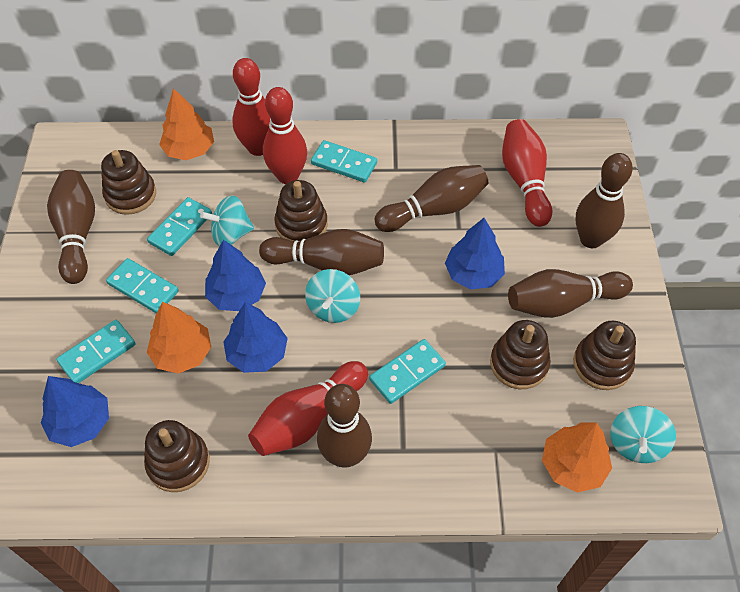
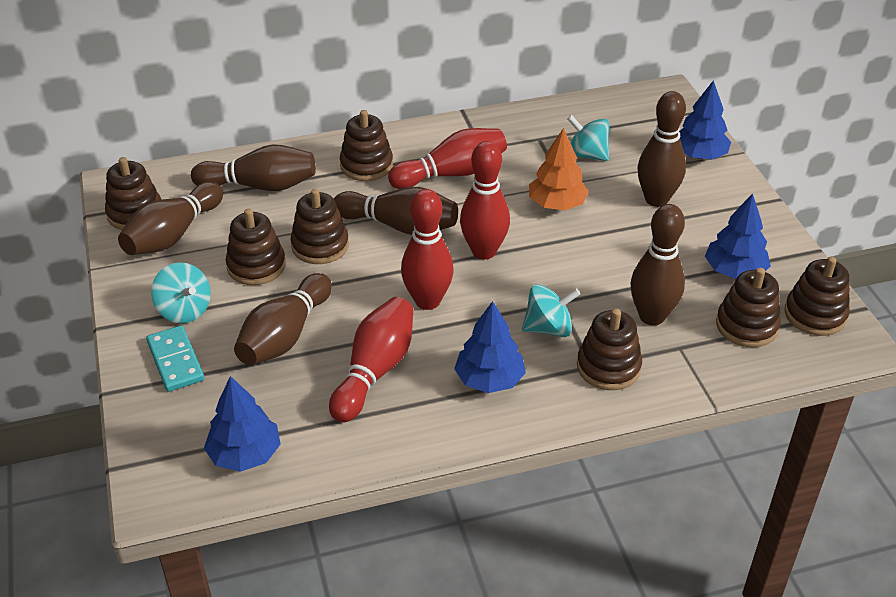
brown stacking toy: 5 -> 7
orange tree: 3 -> 1
turquoise domino: 5 -> 1

